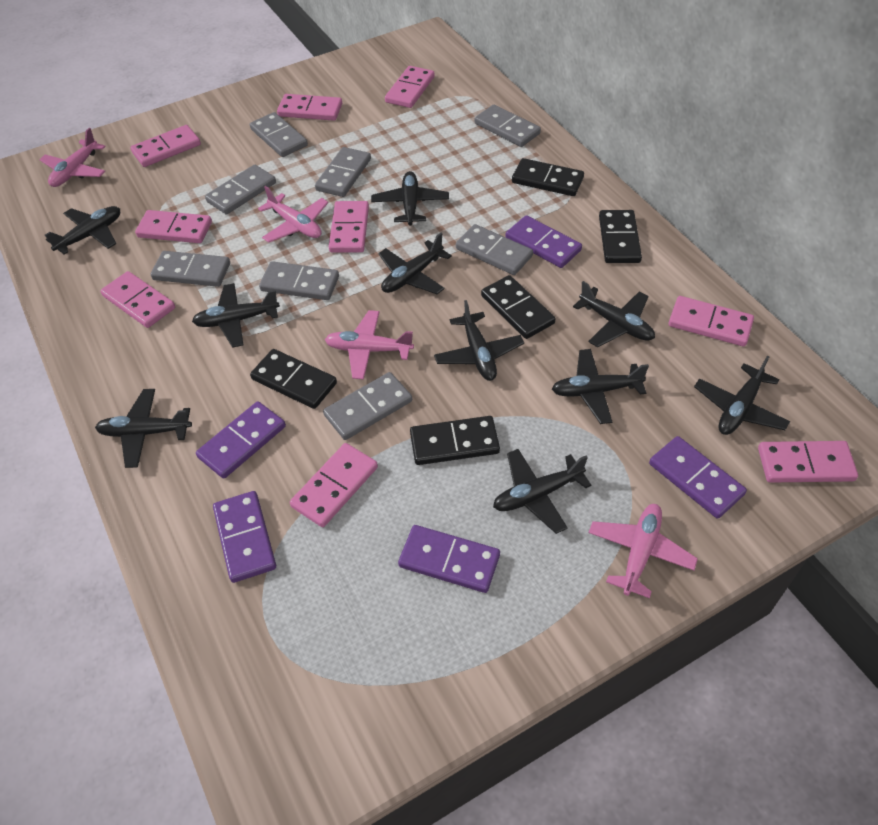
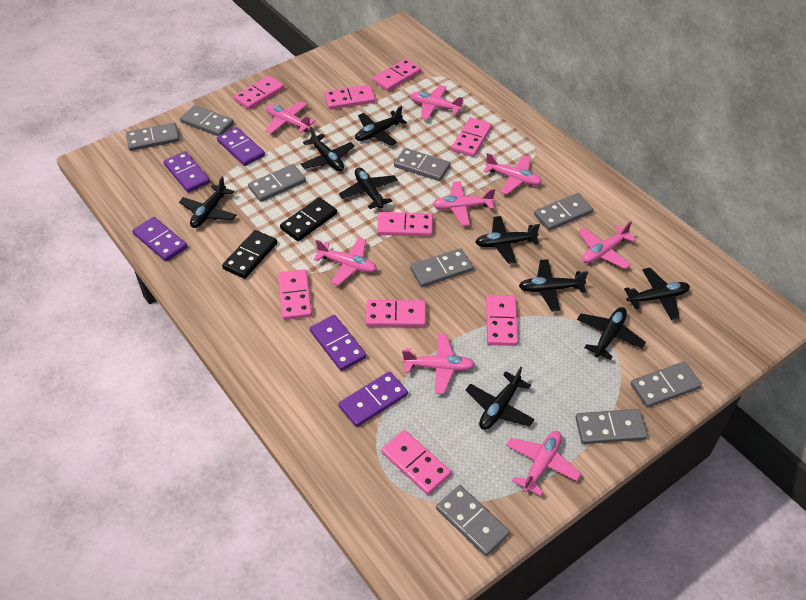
black domino: 5 -> 2
black plane: 10 -> 9
grey domino: 8 -> 9
pink plane: 4 -> 8

